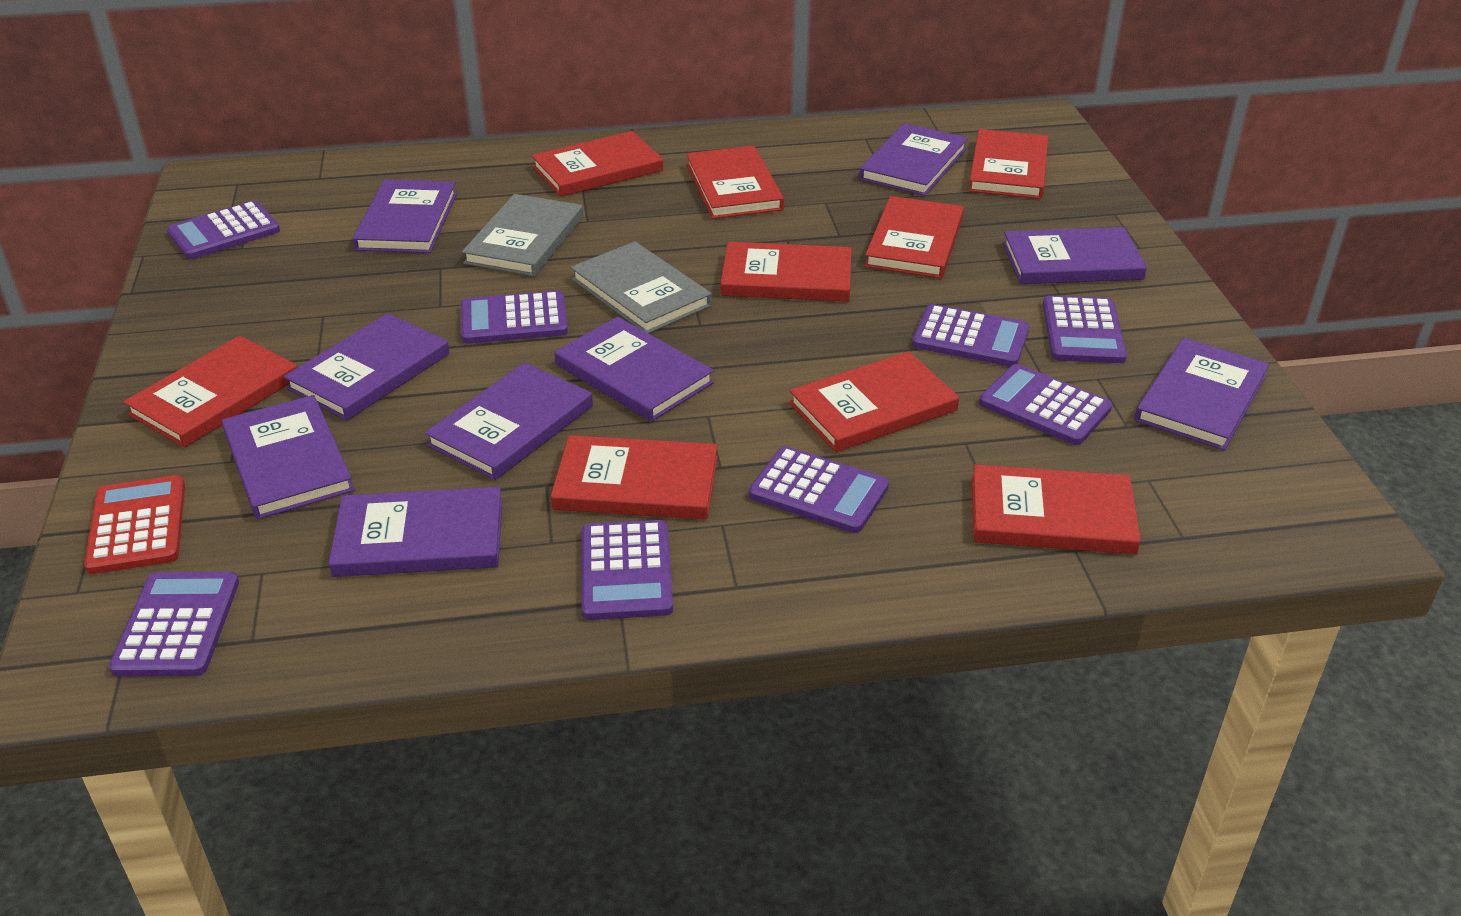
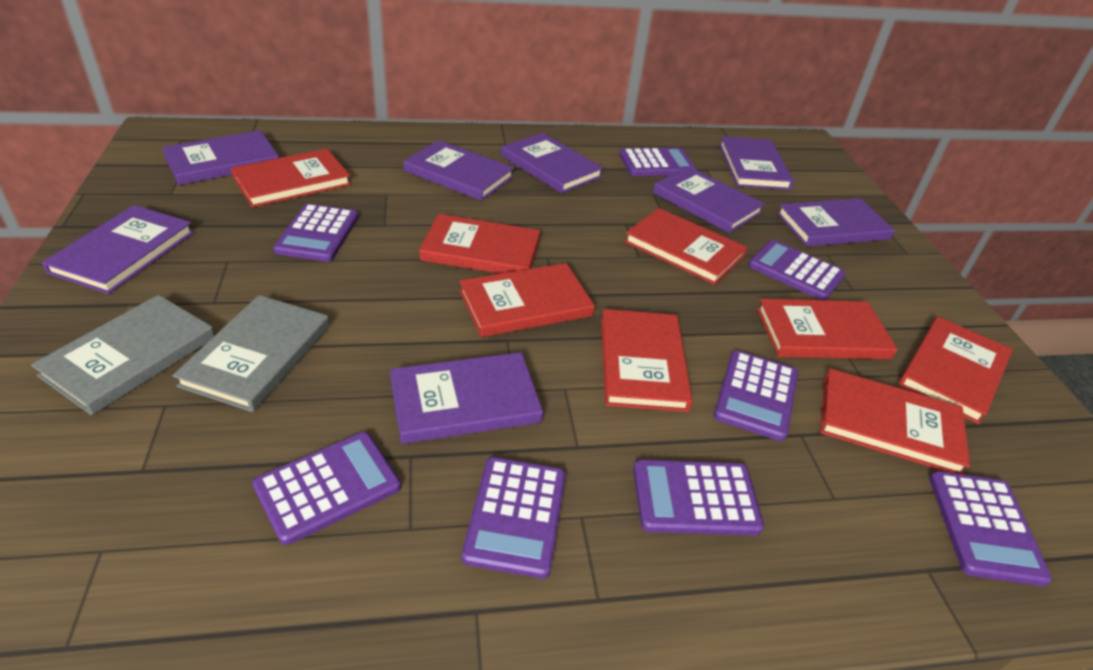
purple book: 9 -> 8
red book: 9 -> 8
red calculator: 1 -> 0

